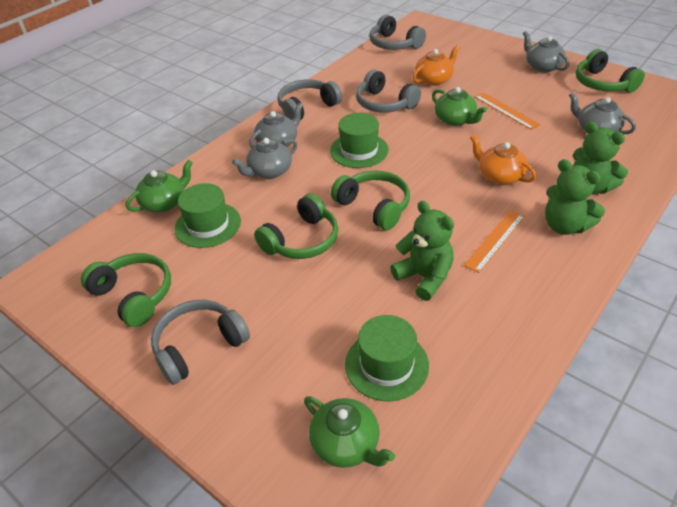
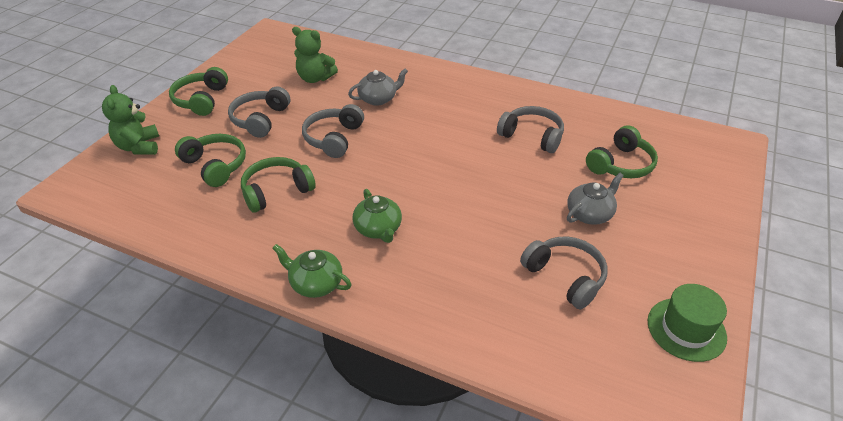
green hat: 3 -> 1
green teapot: 3 -> 2
green teddy bear: 3 -> 2
grey teapot: 4 -> 2
orange ruler: 2 -> 0
orange teapot: 2 -> 0

